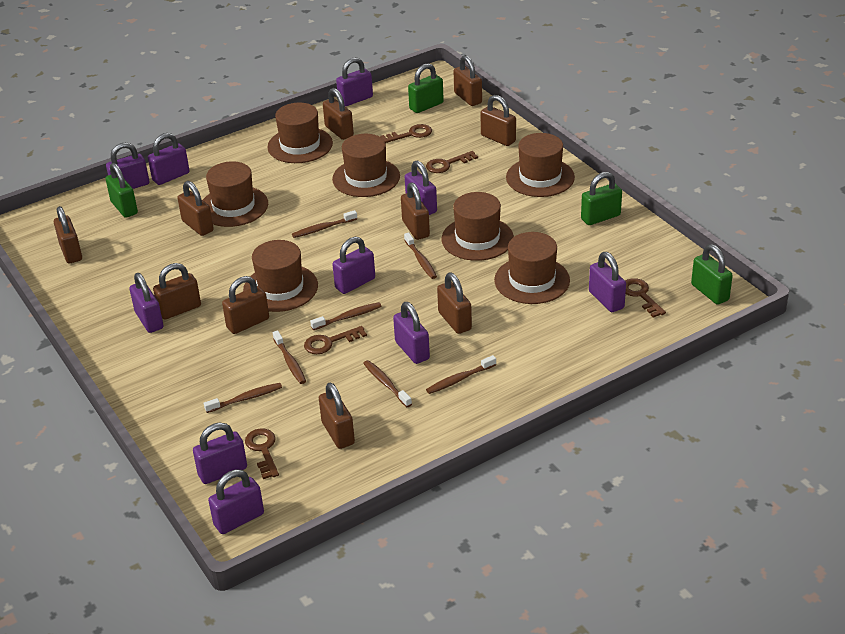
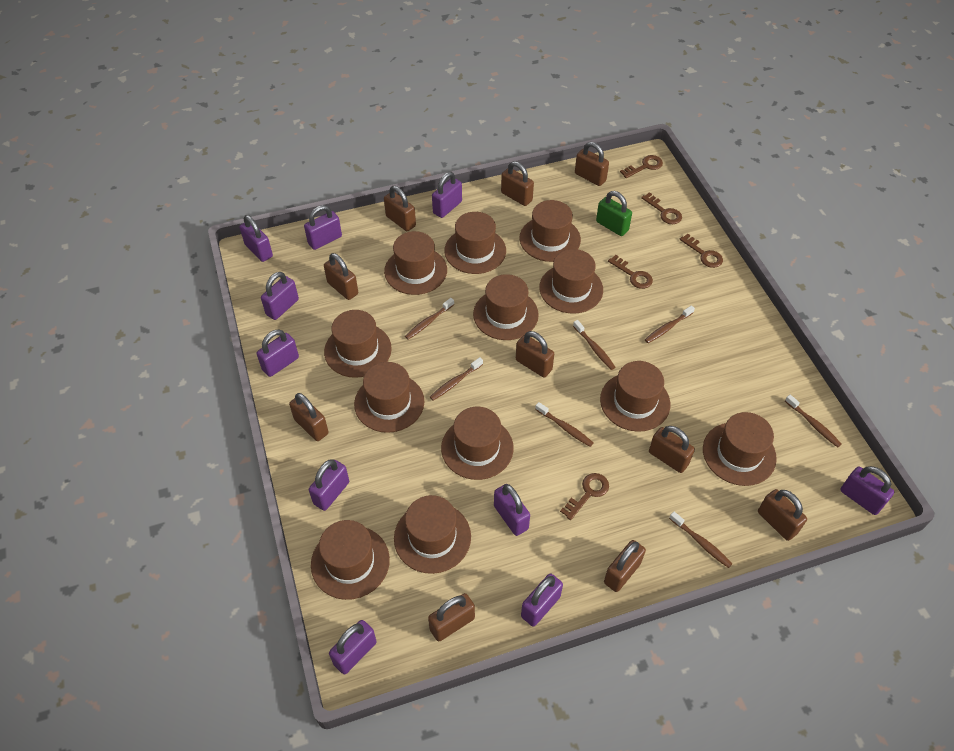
brown hat: 7 -> 12
green padlock: 4 -> 1

